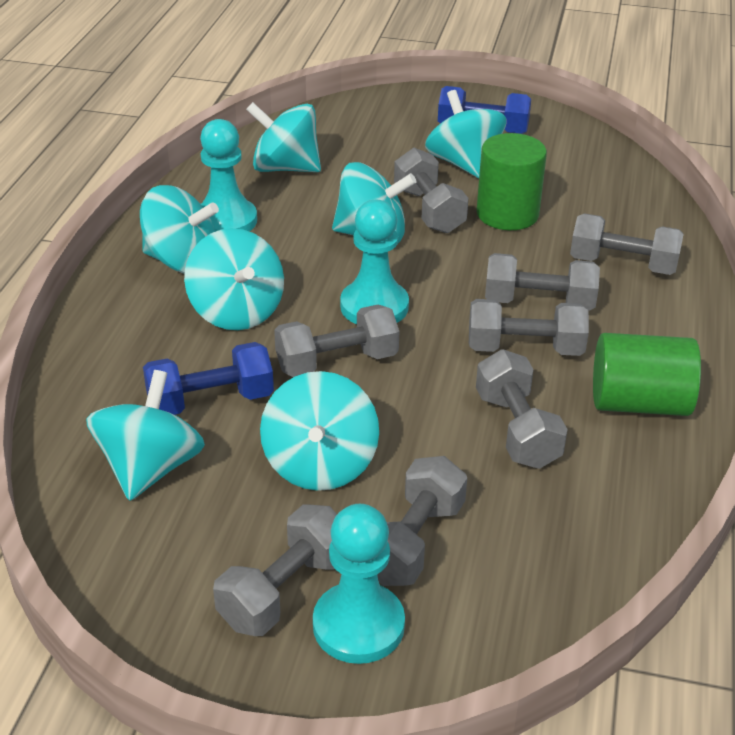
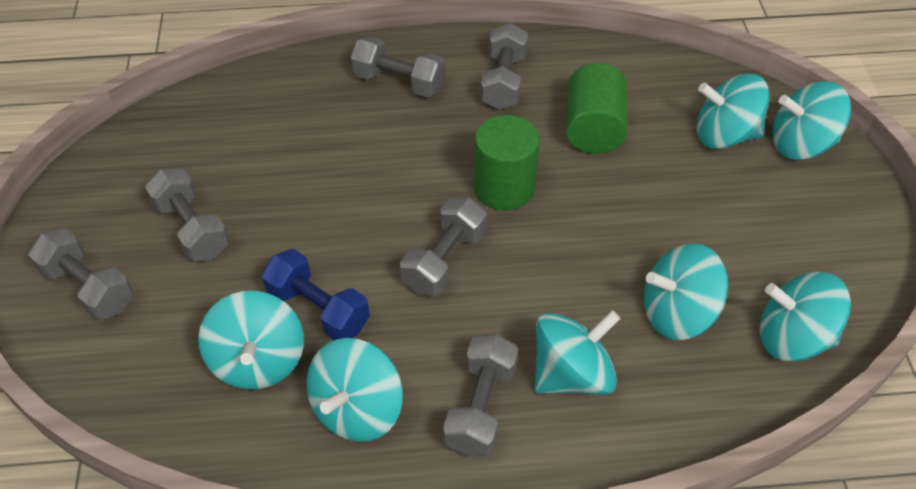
blue dumbbell: 2 -> 1
grey dumbbell: 8 -> 6
turquoise pawn: 3 -> 0

